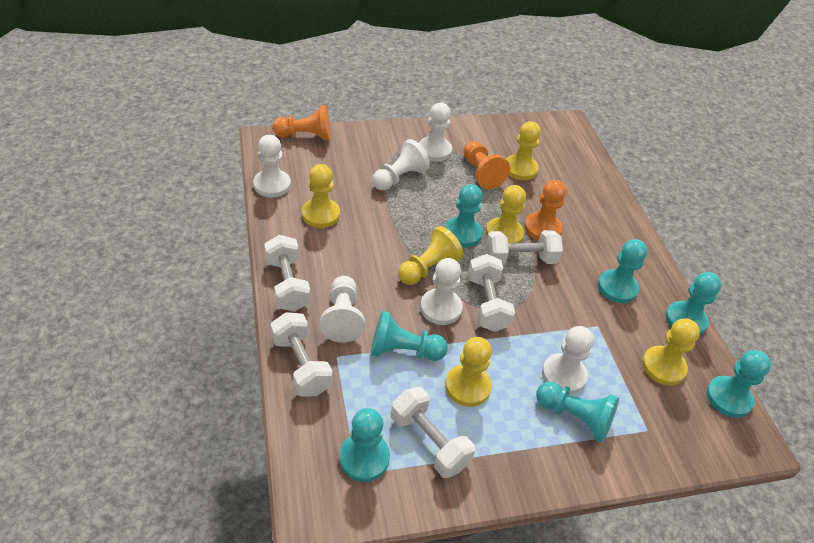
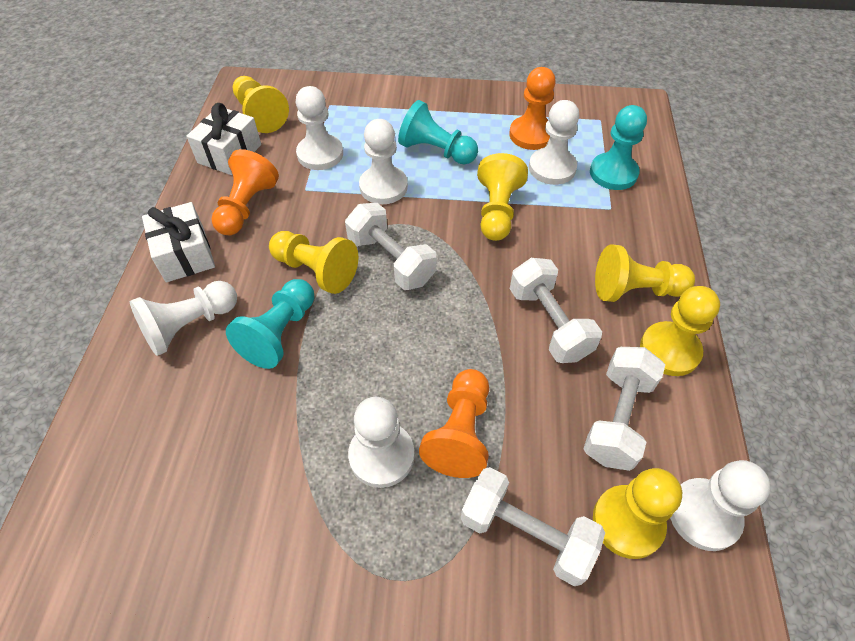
turquoise pawn: 7 -> 3
white dumbbell: 5 -> 4
white gift: 0 -> 2

